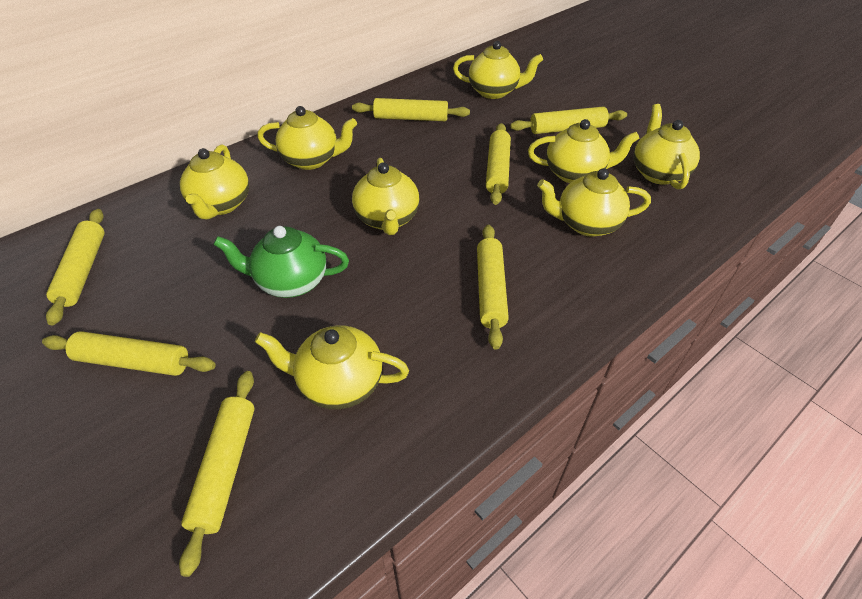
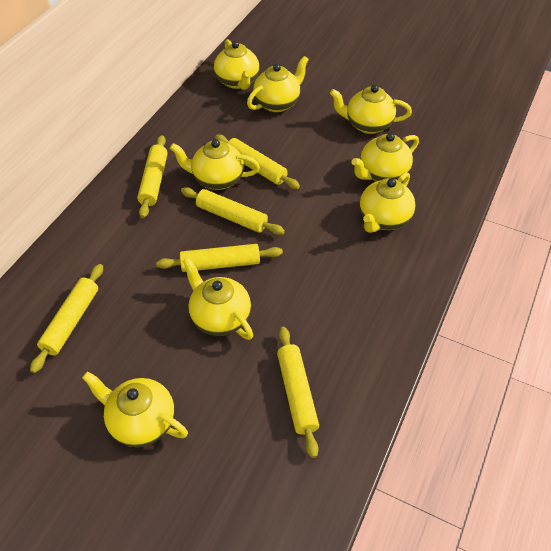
green teapot: 1 -> 0
yellow rolling pin: 7 -> 6

